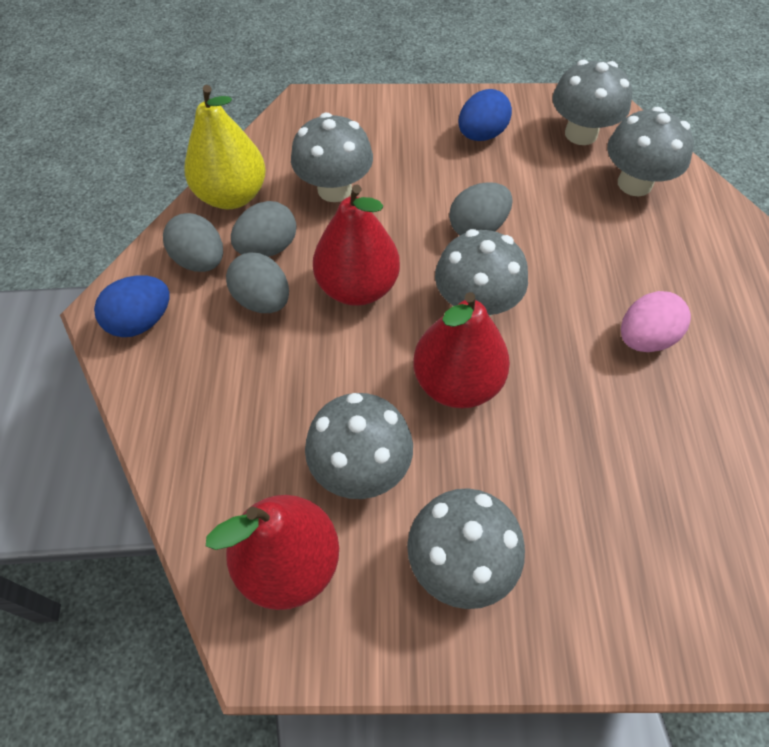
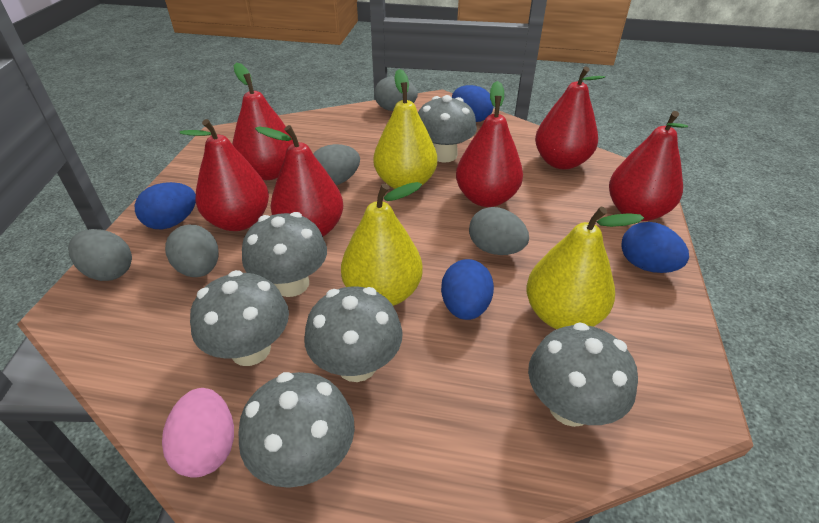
blue egg: 2 -> 4
grey egg: 4 -> 5
red pear: 3 -> 6
yellow pear: 1 -> 3

